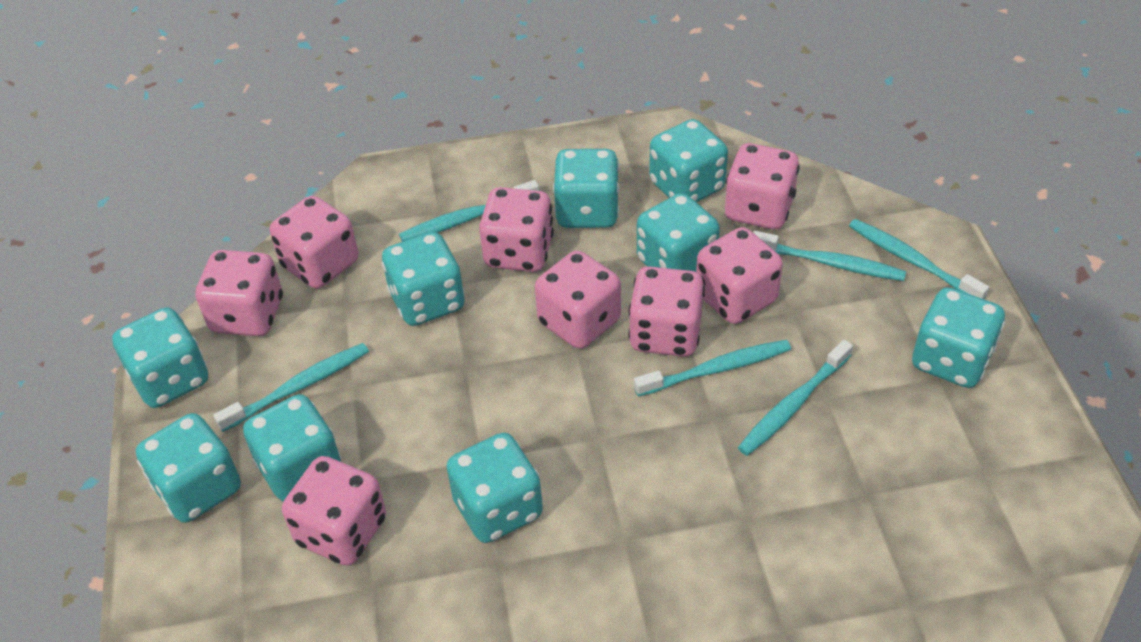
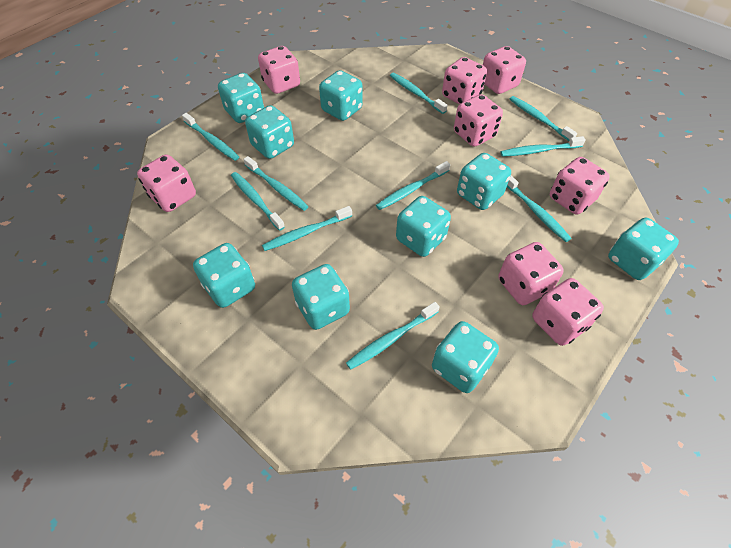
turquoise toothbrush: 6 -> 10

